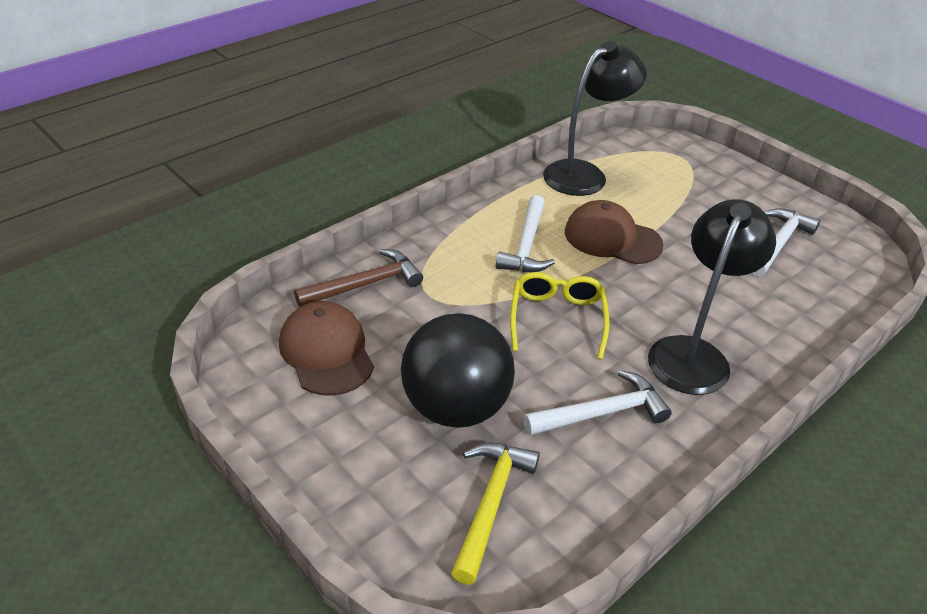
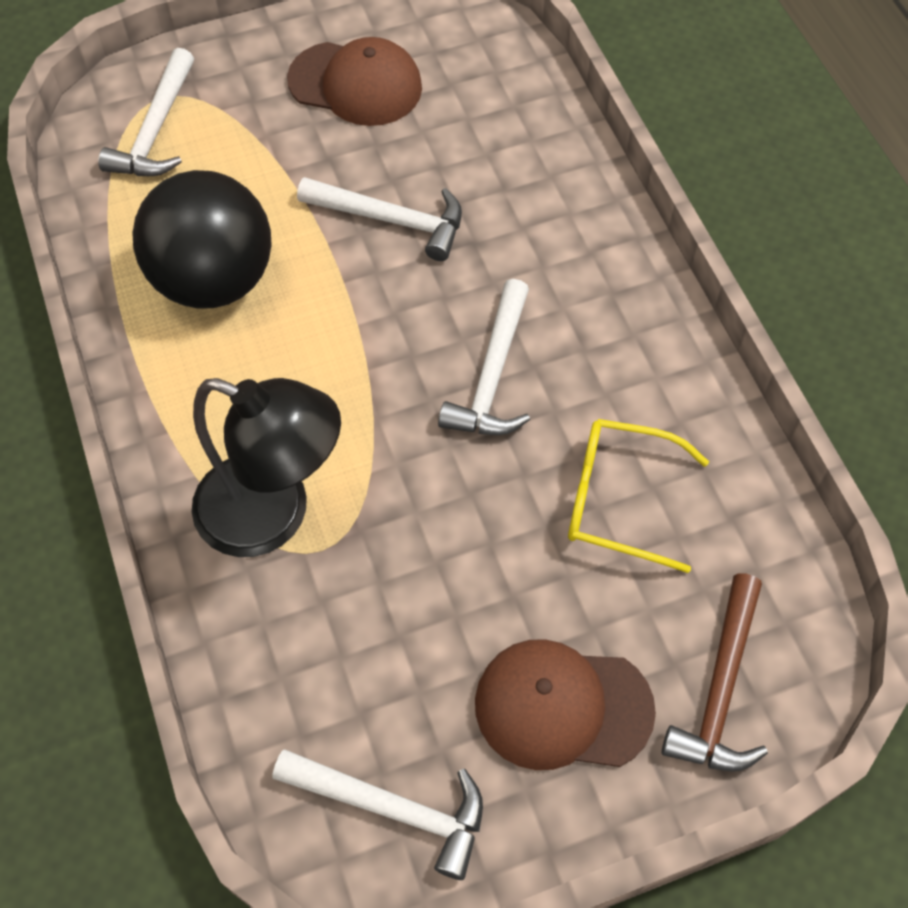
black lamp: 2 -> 1
white hammer: 3 -> 4
yellow hammer: 1 -> 0

